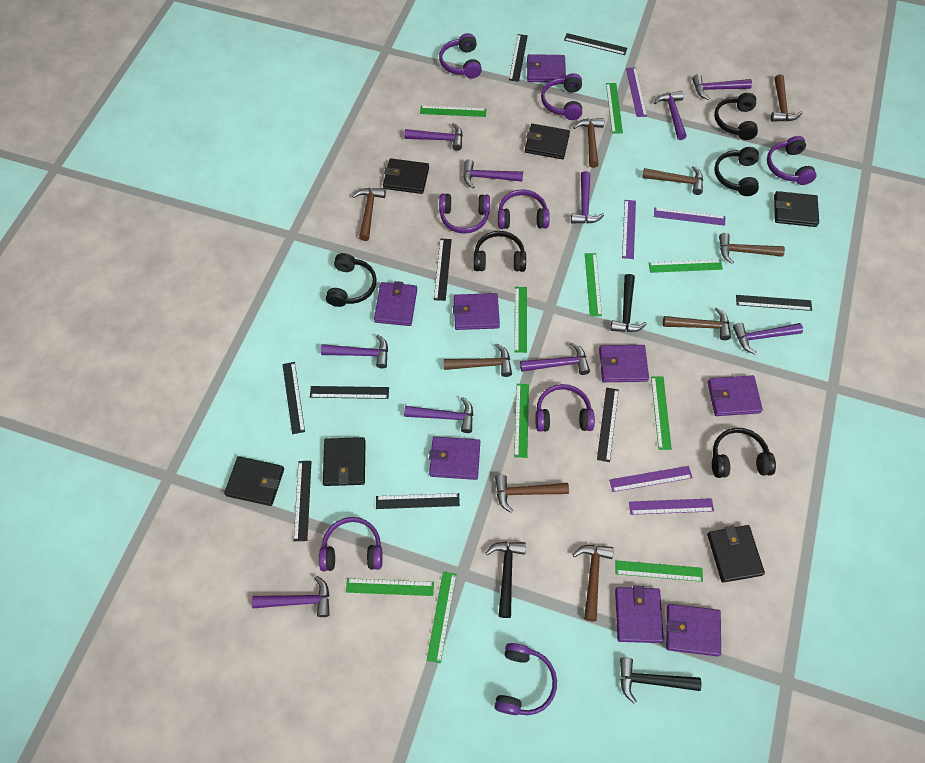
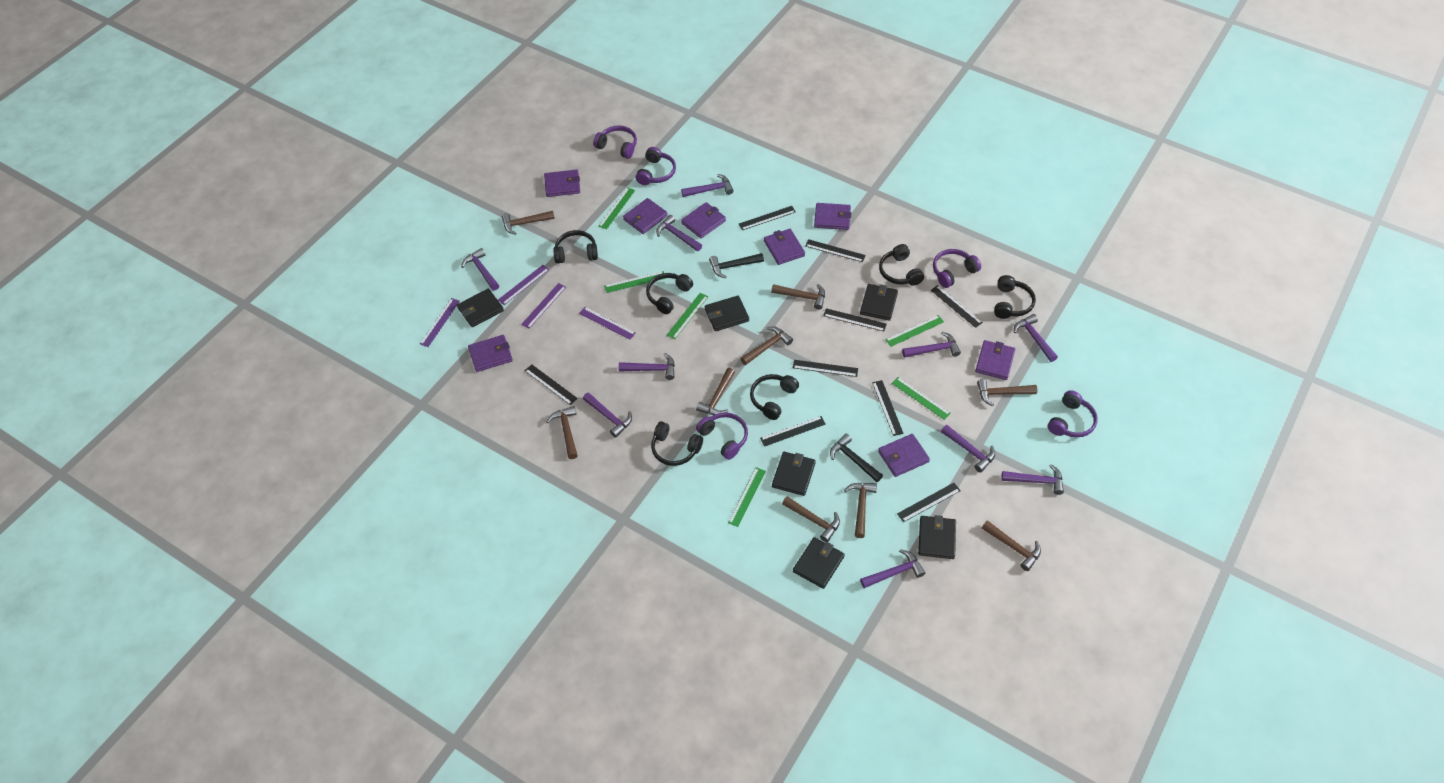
black hammer: 3 -> 2
black headphones: 5 -> 6
green ruler: 10 -> 6
purple headphones: 8 -> 5
purple ruler: 5 -> 4

